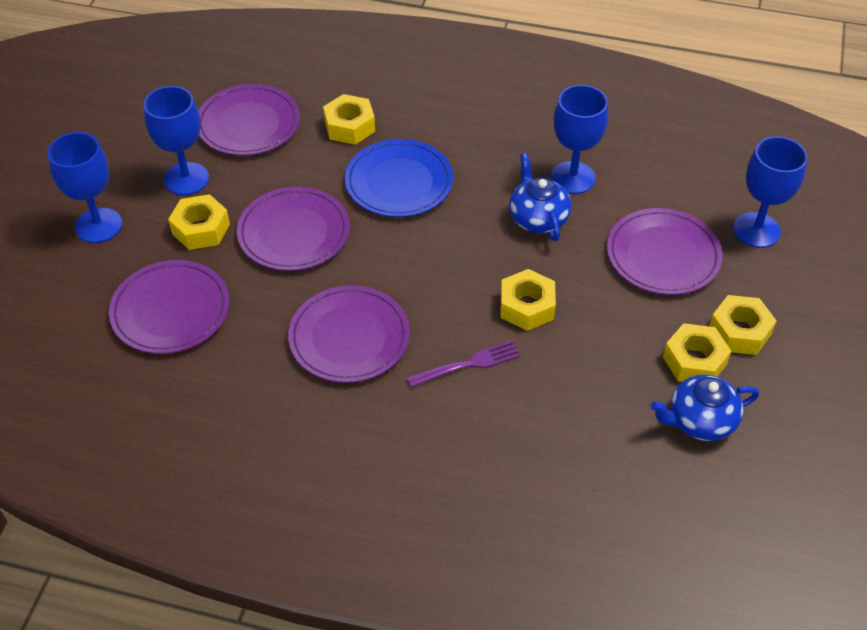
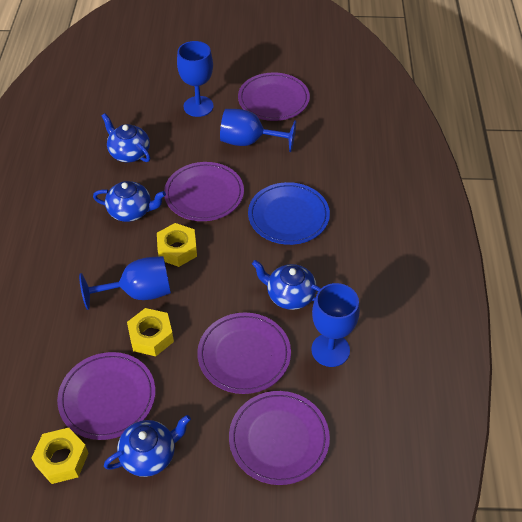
blue teapot: 2 -> 4
purple fork: 1 -> 0
yellow nut: 5 -> 3

